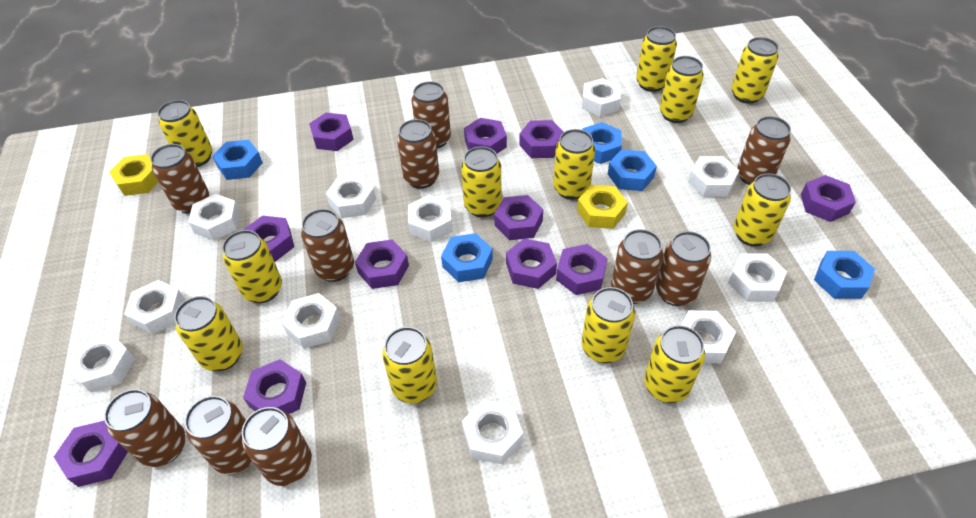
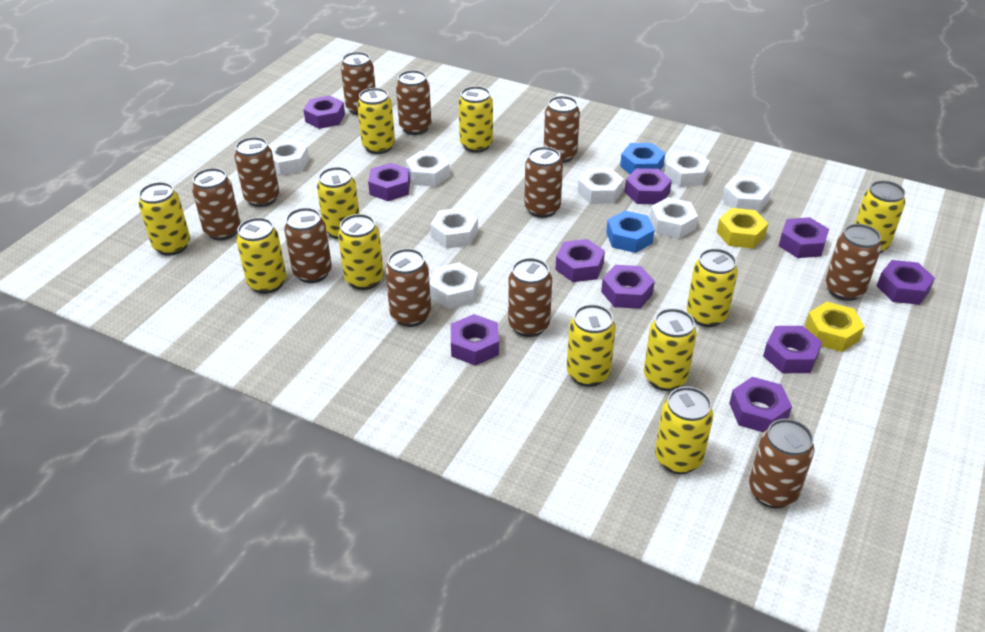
blue nut: 5 -> 2
brown can: 10 -> 11
purple nut: 11 -> 10
white nut: 11 -> 8
yellow can: 12 -> 11

